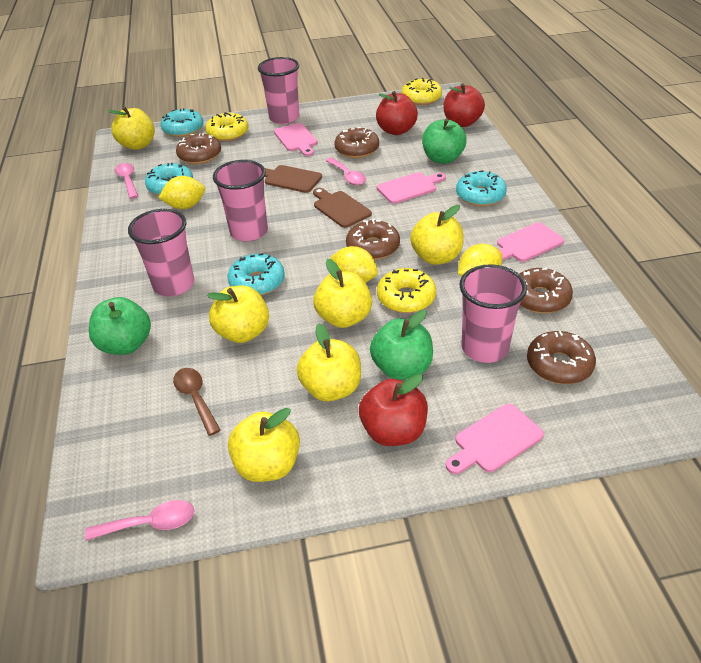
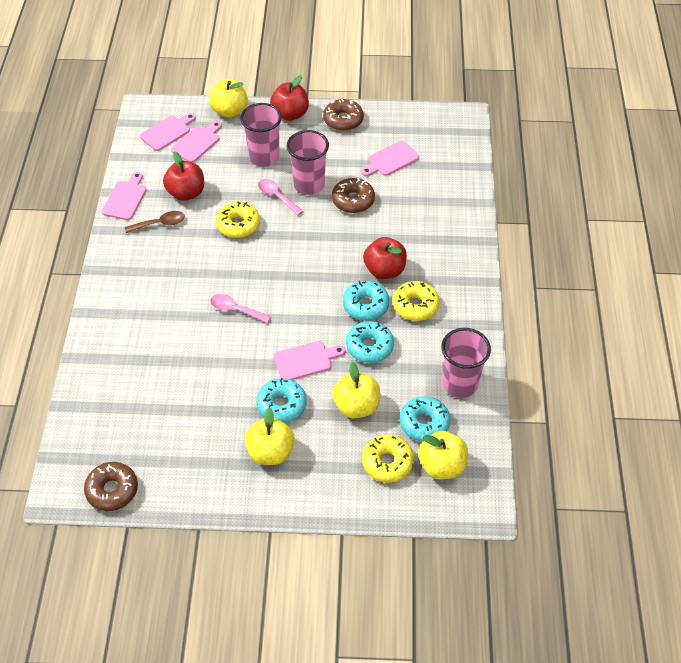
brown cutting board: 2 -> 0
brown donut: 5 -> 3
green apple: 3 -> 0
pink cup: 4 -> 3
pink cutting board: 4 -> 5
pink spoon: 3 -> 2
yellow apple: 6 -> 4
yellow lemon: 3 -> 0

